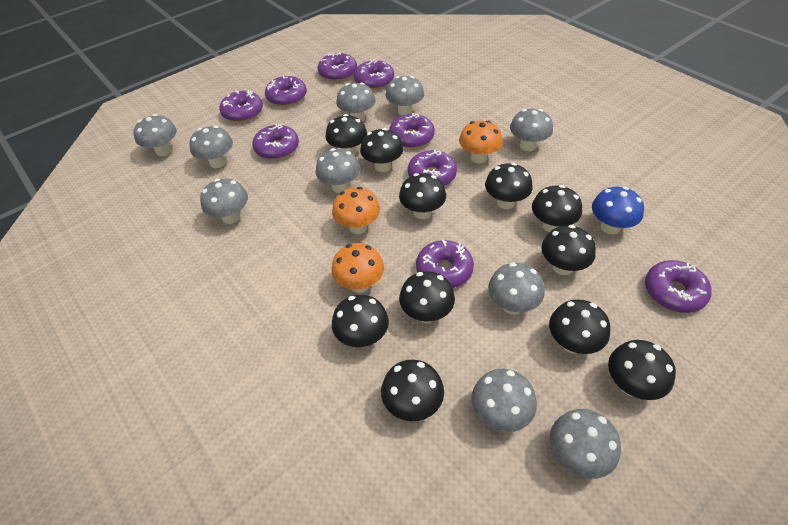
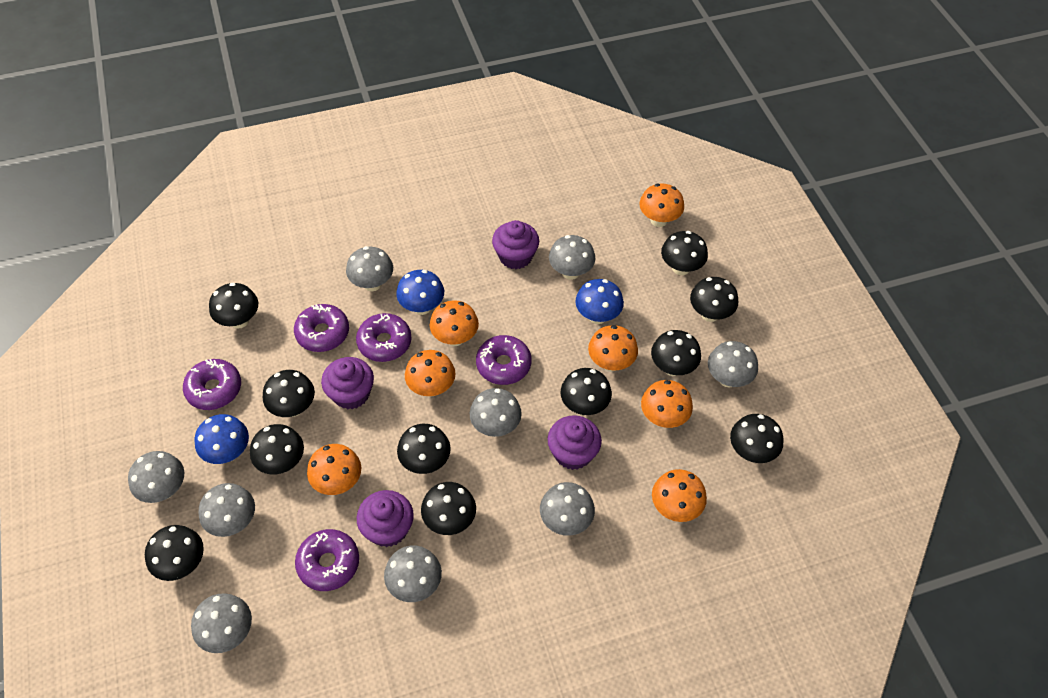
blue mushroom: 1 -> 3
grey mushroom: 10 -> 9
orange mushroom: 3 -> 7
purple cupcake: 0 -> 4
purple donut: 9 -> 5

